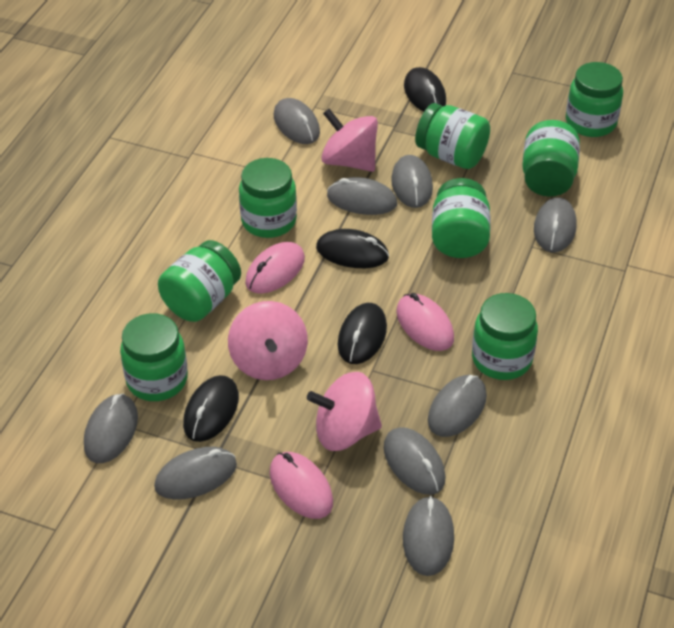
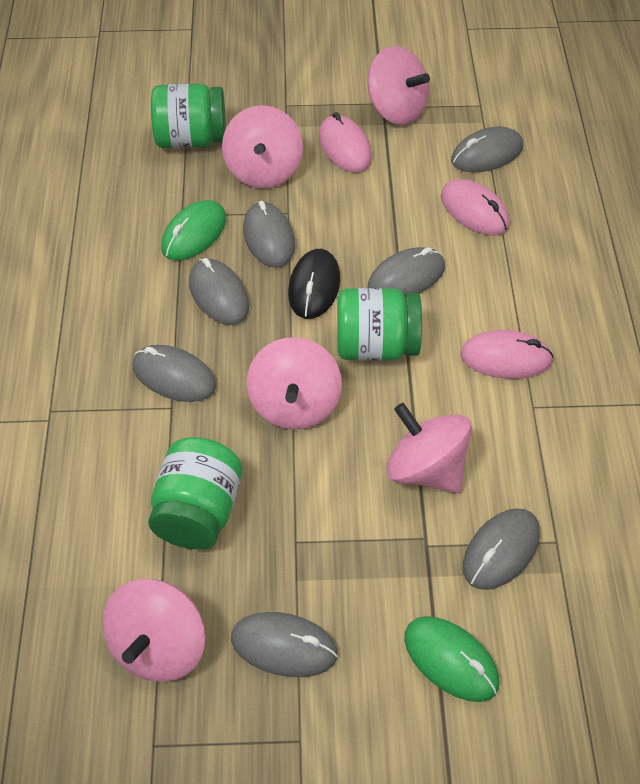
black mouse: 4 -> 1
green jar: 8 -> 3
green mouse: 0 -> 2
grey mouse: 9 -> 7
pink spinning top: 3 -> 5

